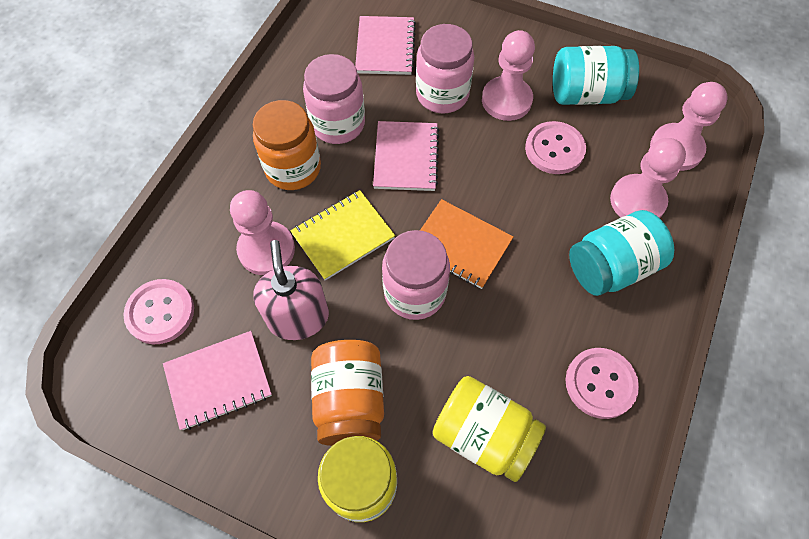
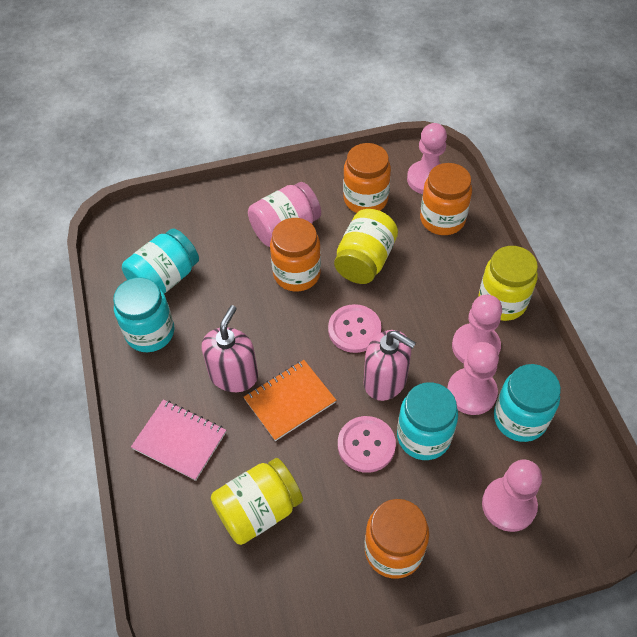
orange jar: 2 -> 4
pink button: 3 -> 2
pink jar: 3 -> 1
pink notebook: 3 -> 1
pink soap dispenser: 1 -> 2
turquoise jar: 2 -> 4
yellow jar: 2 -> 3
yellow notebook: 1 -> 0

